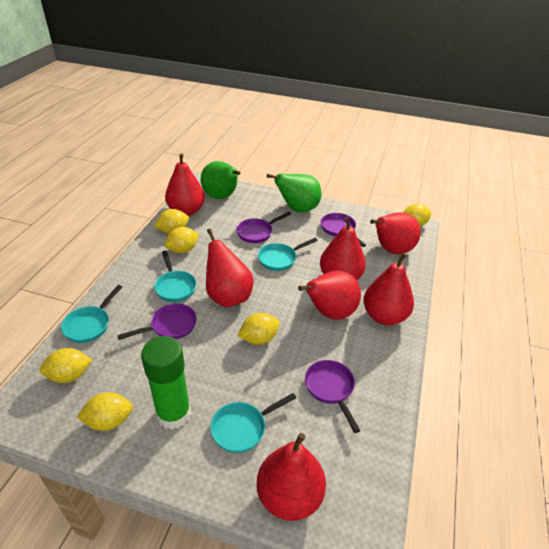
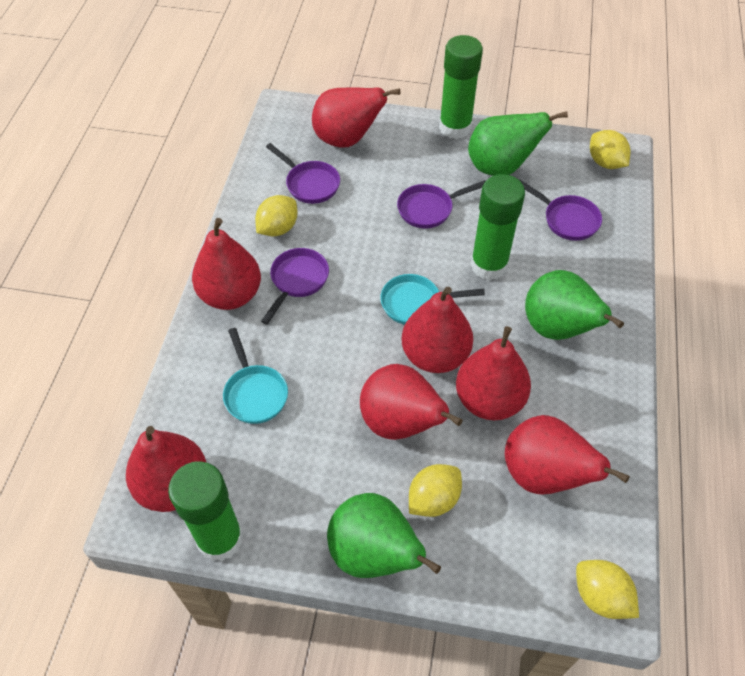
green glue stick: 1 -> 3
green pear: 2 -> 3
turquoise pan: 4 -> 2
yellow lemon: 6 -> 4

